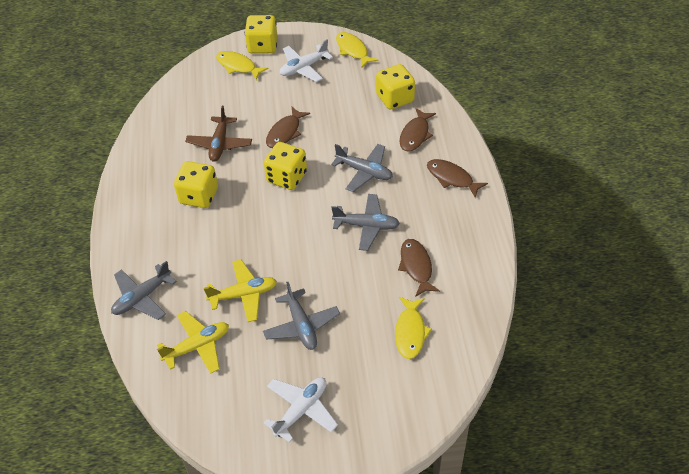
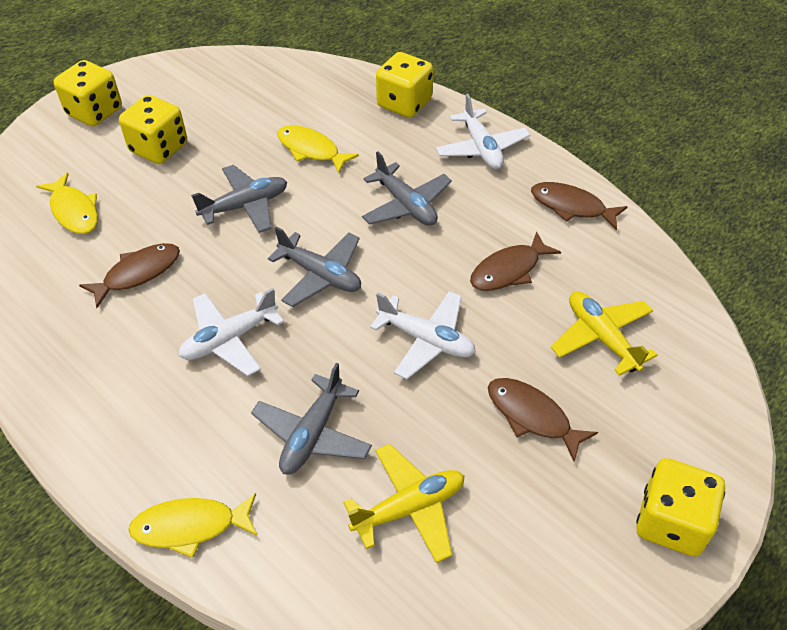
brown plane: 1 -> 0
white plane: 2 -> 3

